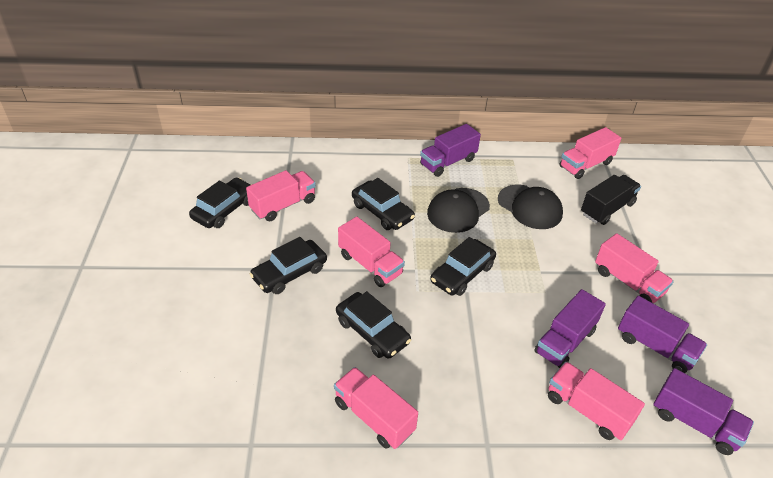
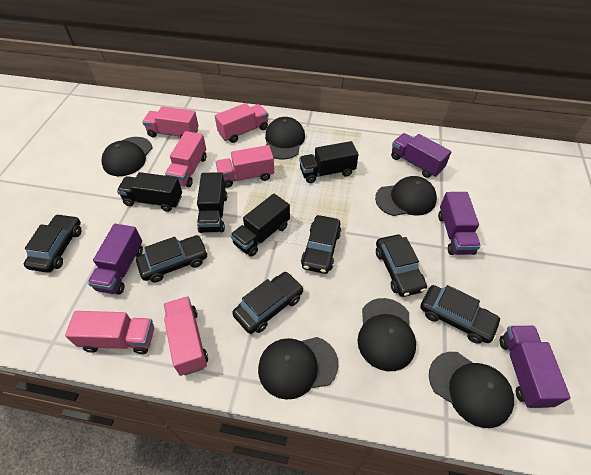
black cap: 2 -> 6
black car: 5 -> 6
black truck: 1 -> 4

